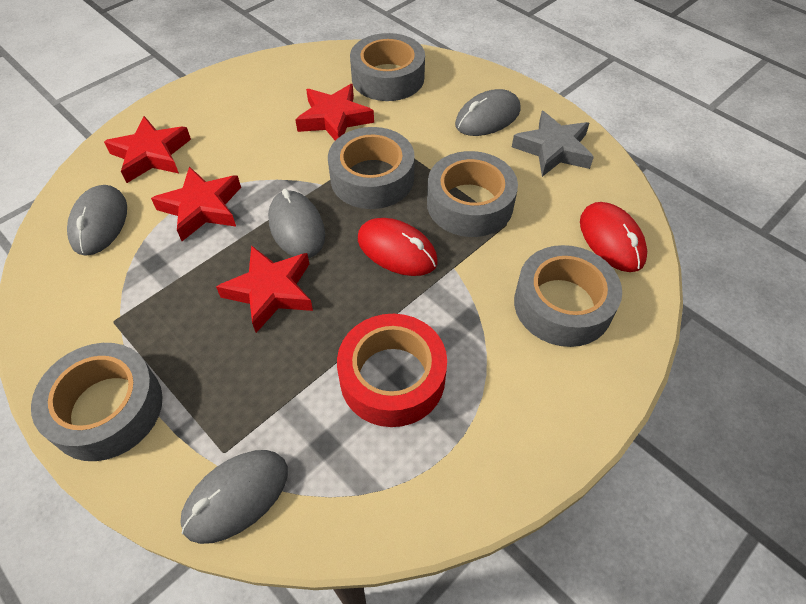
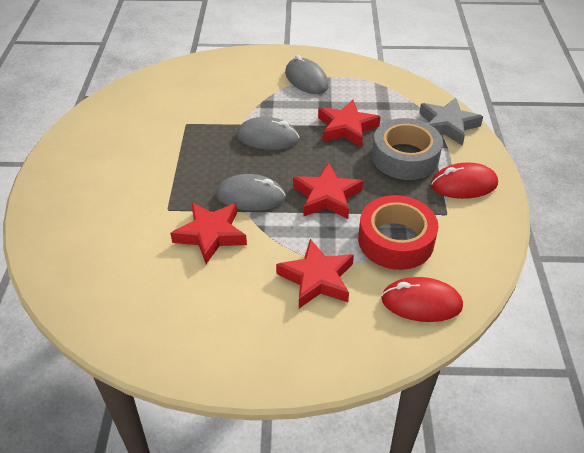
grey mouse: 4 -> 3
grey tape: 5 -> 1

